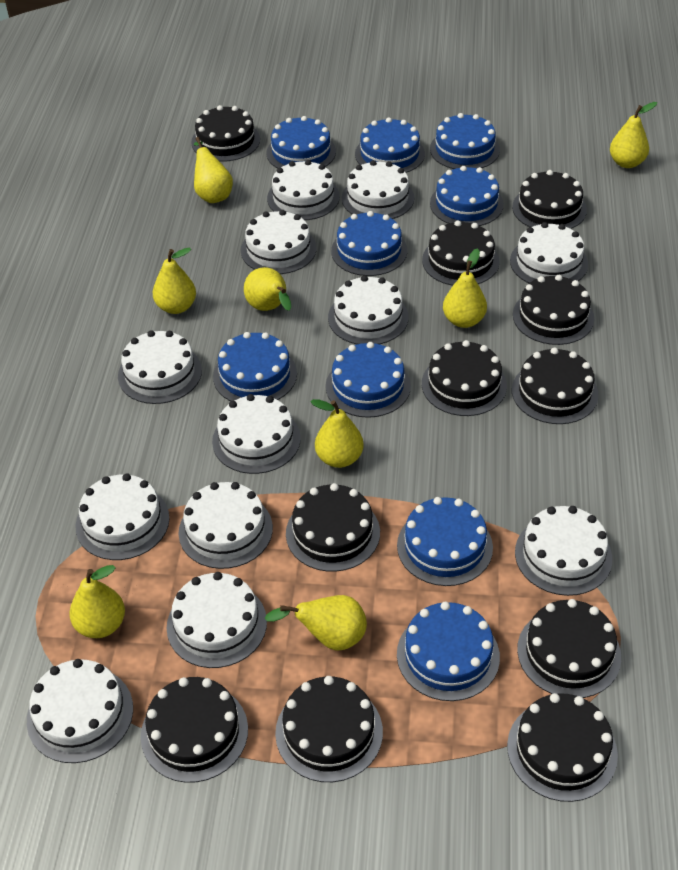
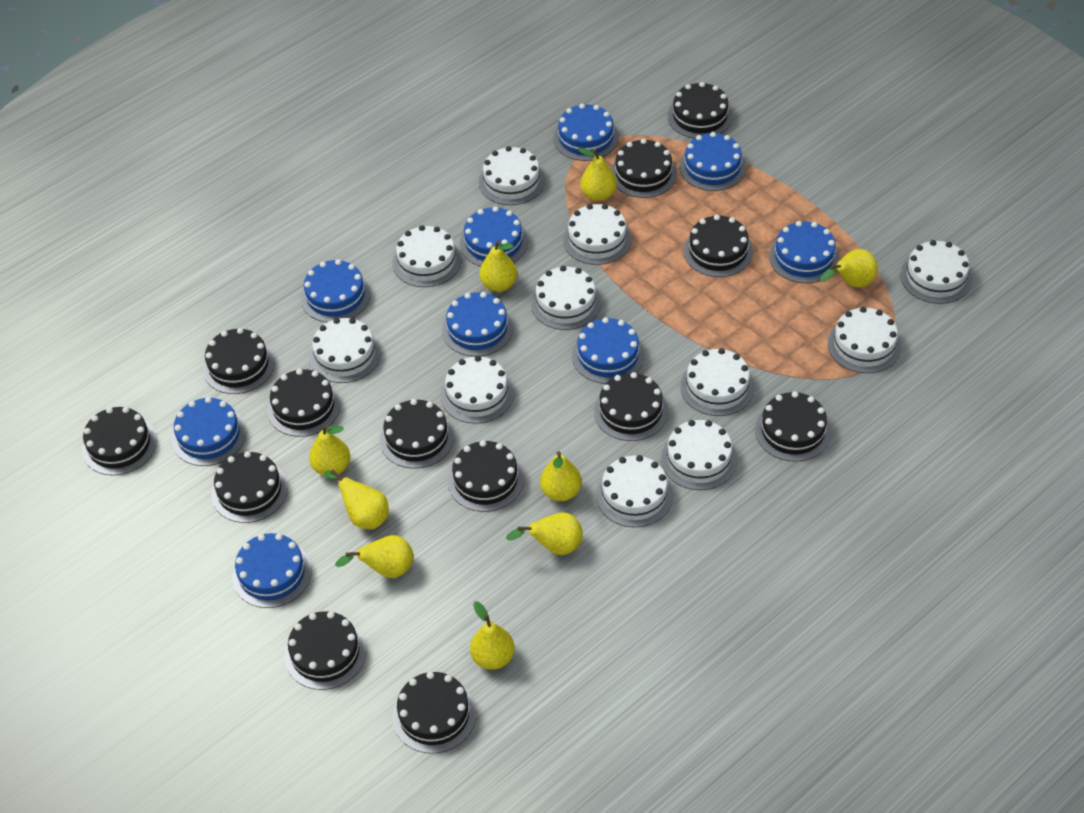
black cake: 11 -> 13
white cake: 12 -> 11
yellow pear: 8 -> 9

